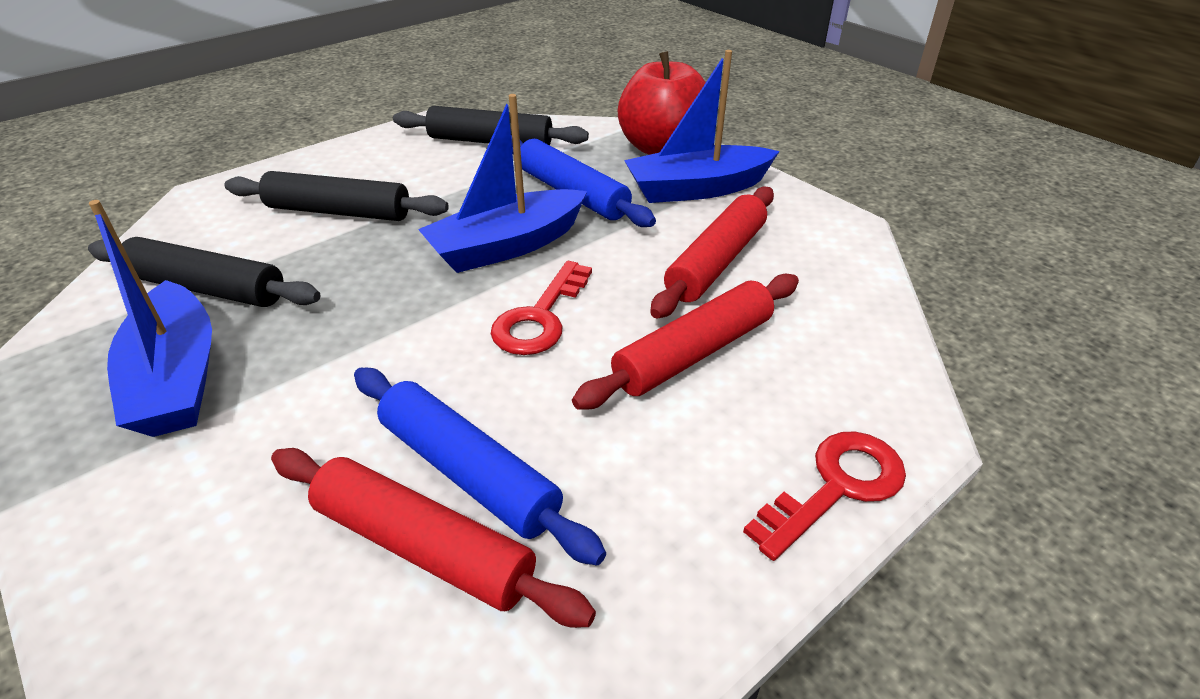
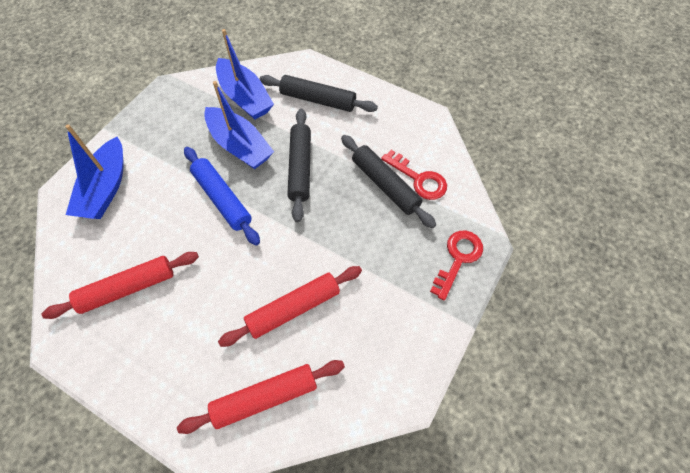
blue rolling pin: 2 -> 1
red apple: 1 -> 0

